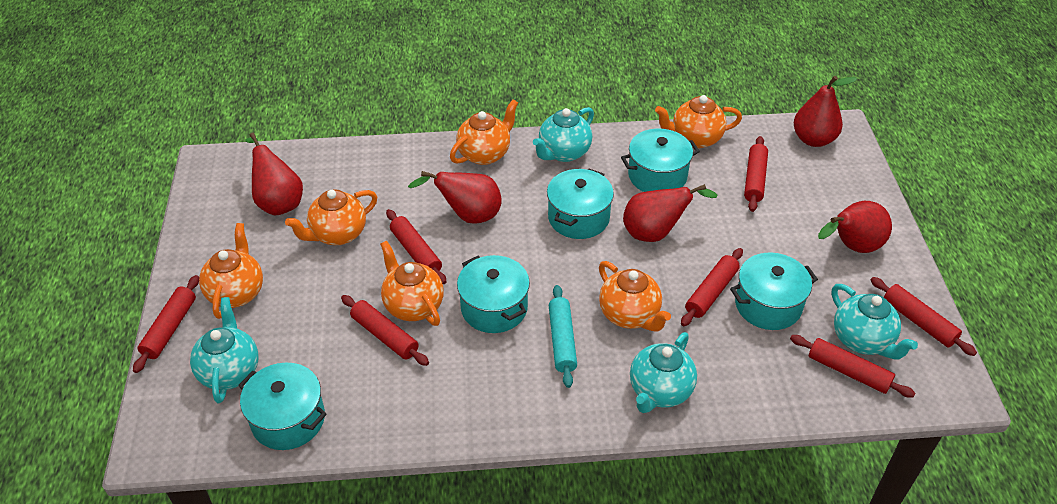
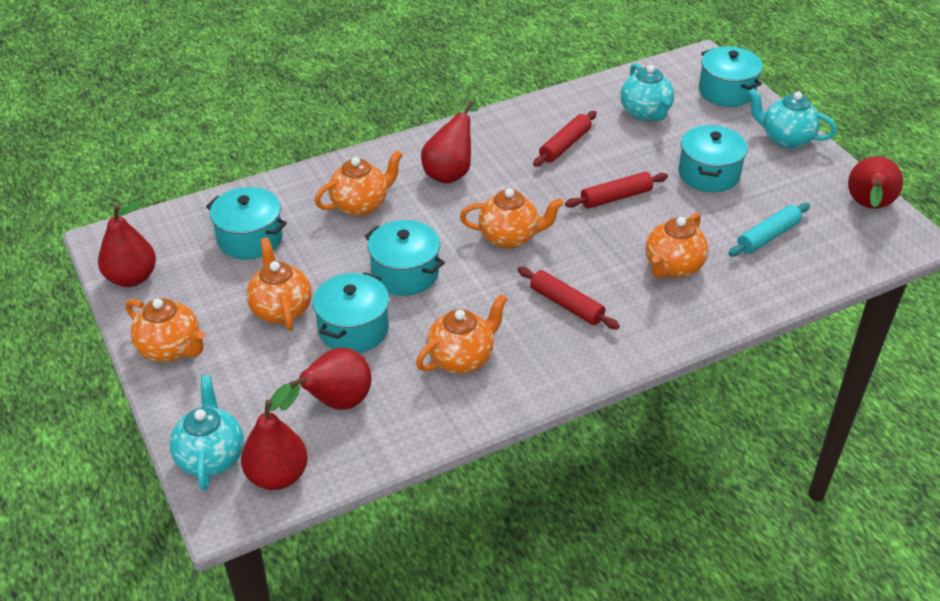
red rolling pin: 7 -> 3
turquoise teapot: 4 -> 3

